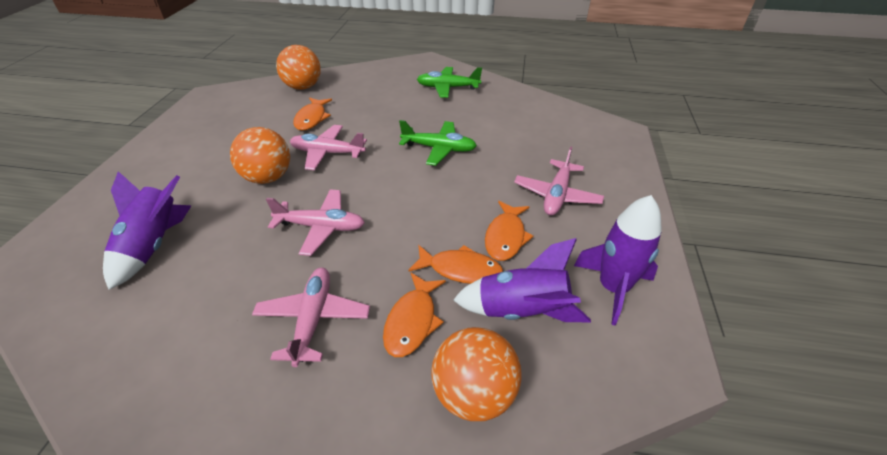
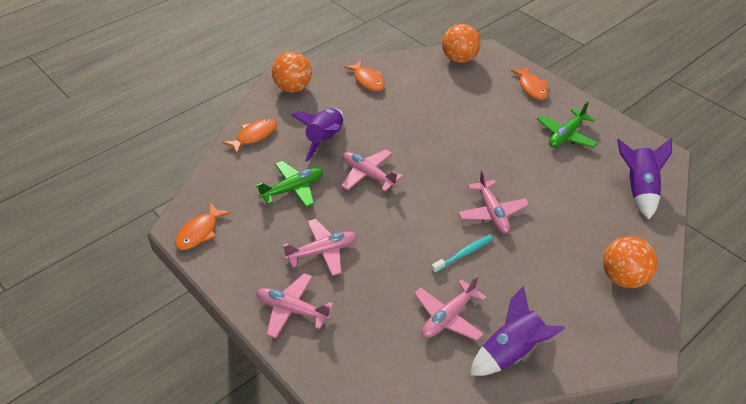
pink plane: 4 -> 5
turquoise toothbrush: 0 -> 1

